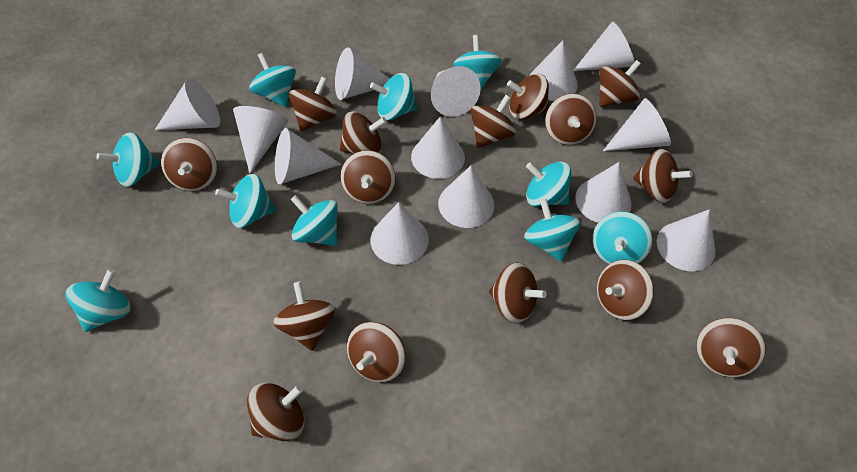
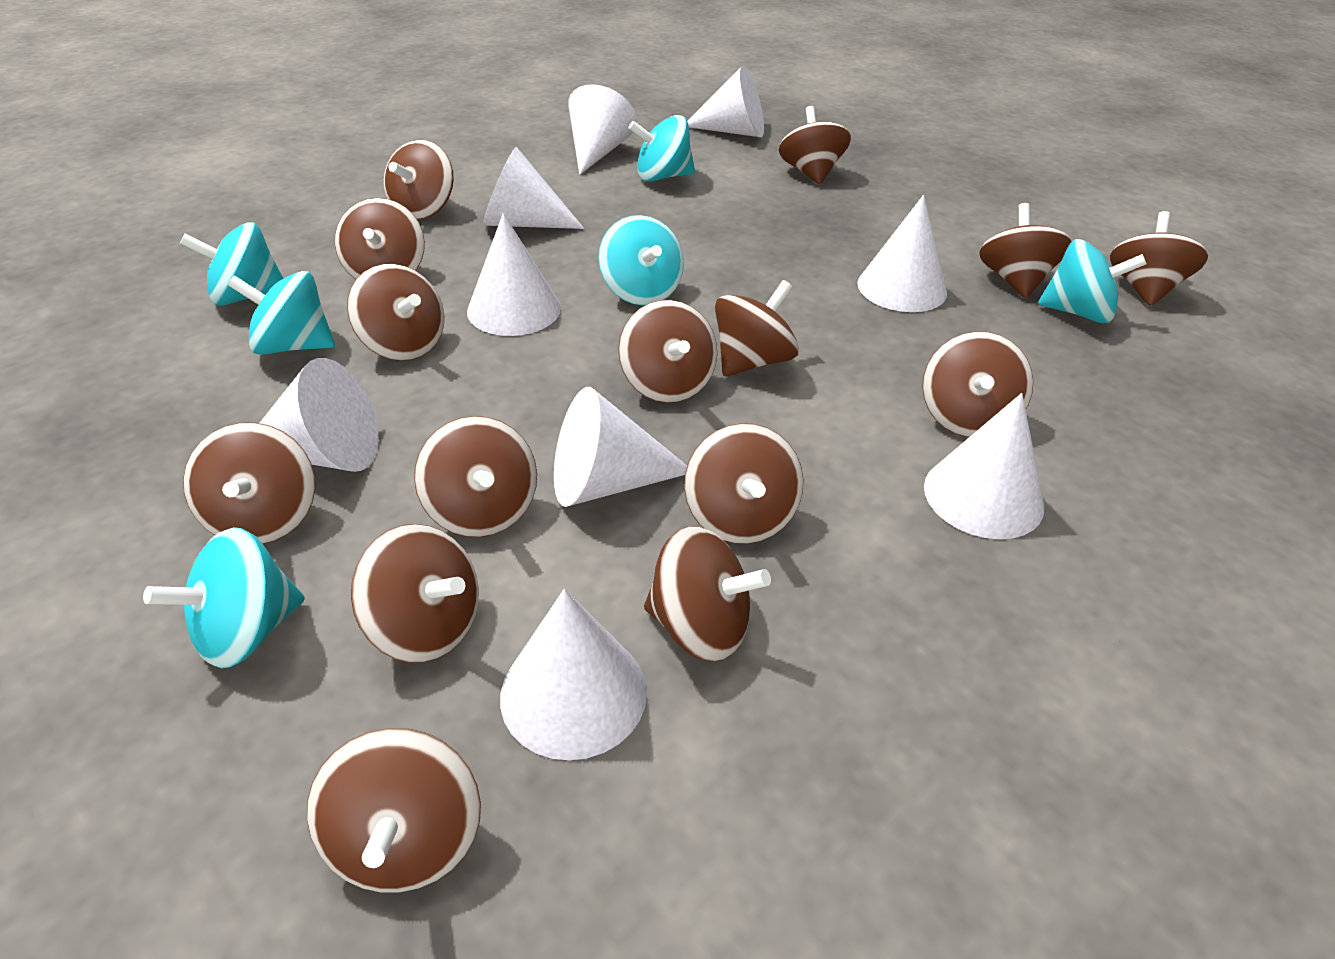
turquoise spinning top: 10 -> 6
white cone: 13 -> 9

